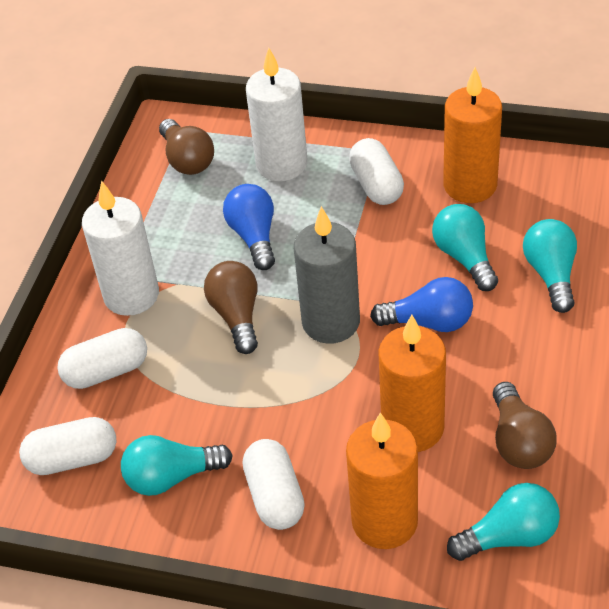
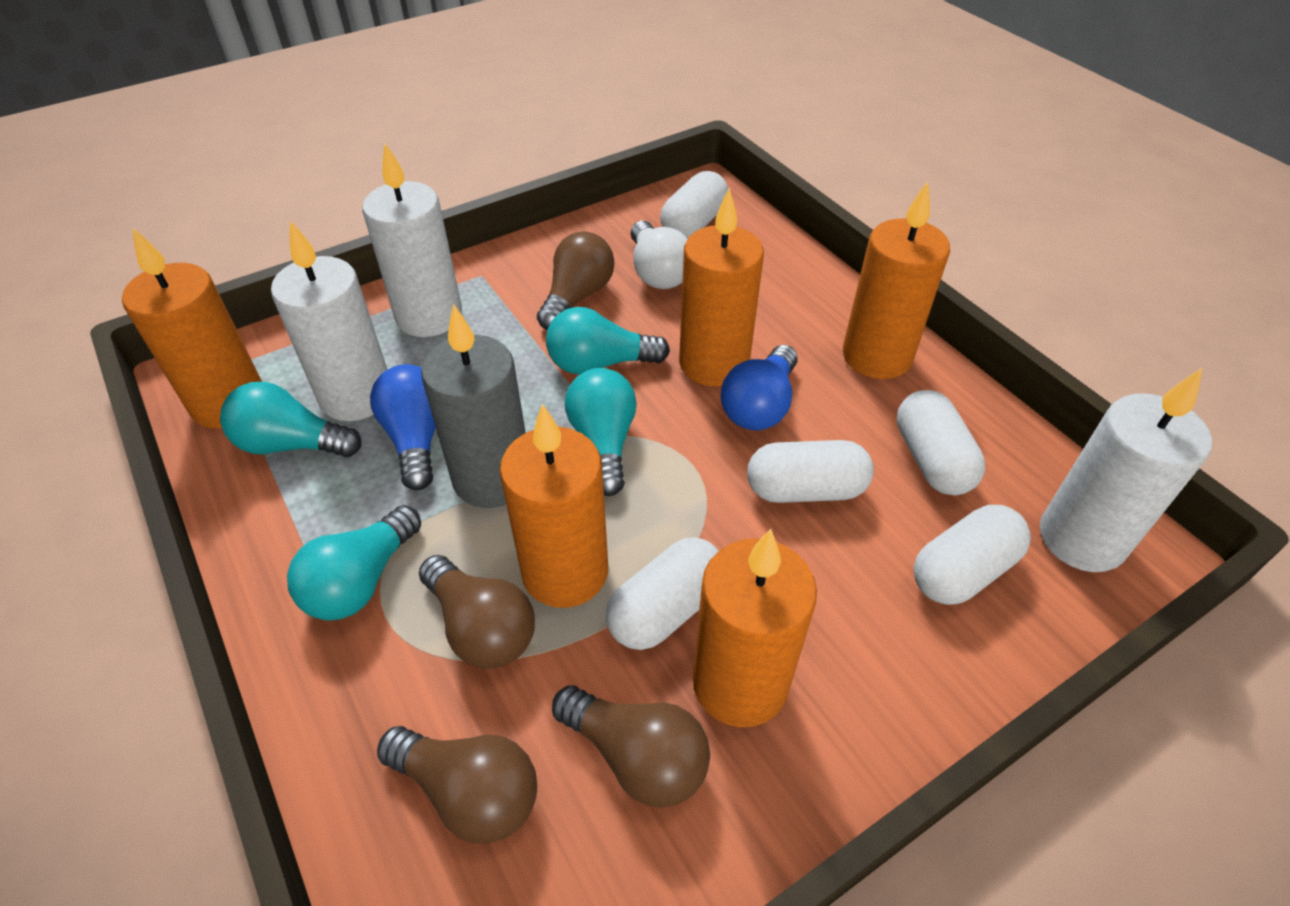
brown light bulb: 3 -> 4
orange candle: 3 -> 5
white candle: 2 -> 3
white capsule: 4 -> 5
white light bulb: 0 -> 1

